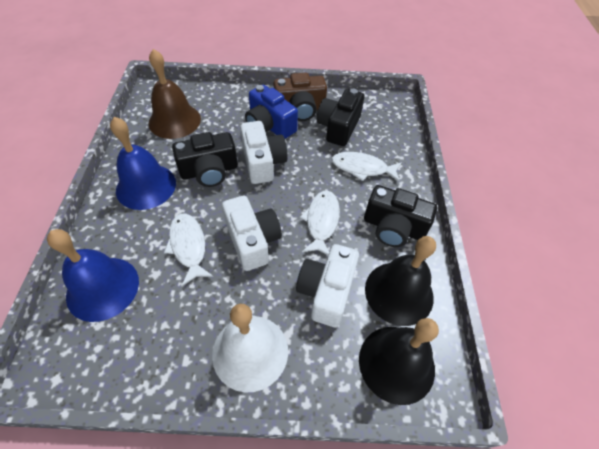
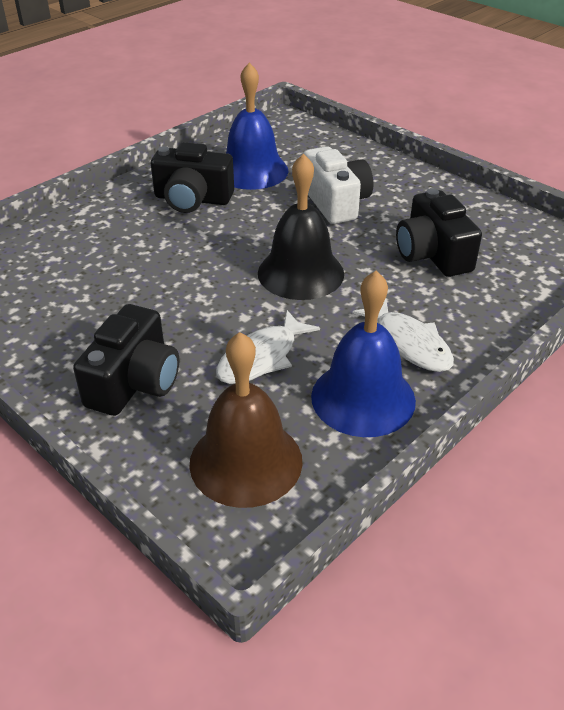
black bell: 2 -> 1
blue camera: 1 -> 0
brown camera: 1 -> 0
white bell: 1 -> 0
white camera: 3 -> 1
white fish: 3 -> 2

